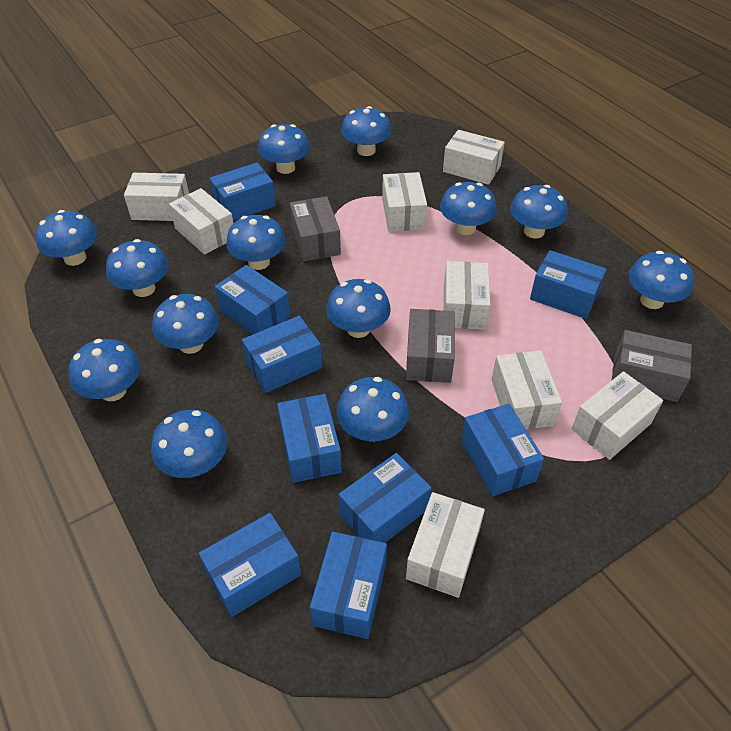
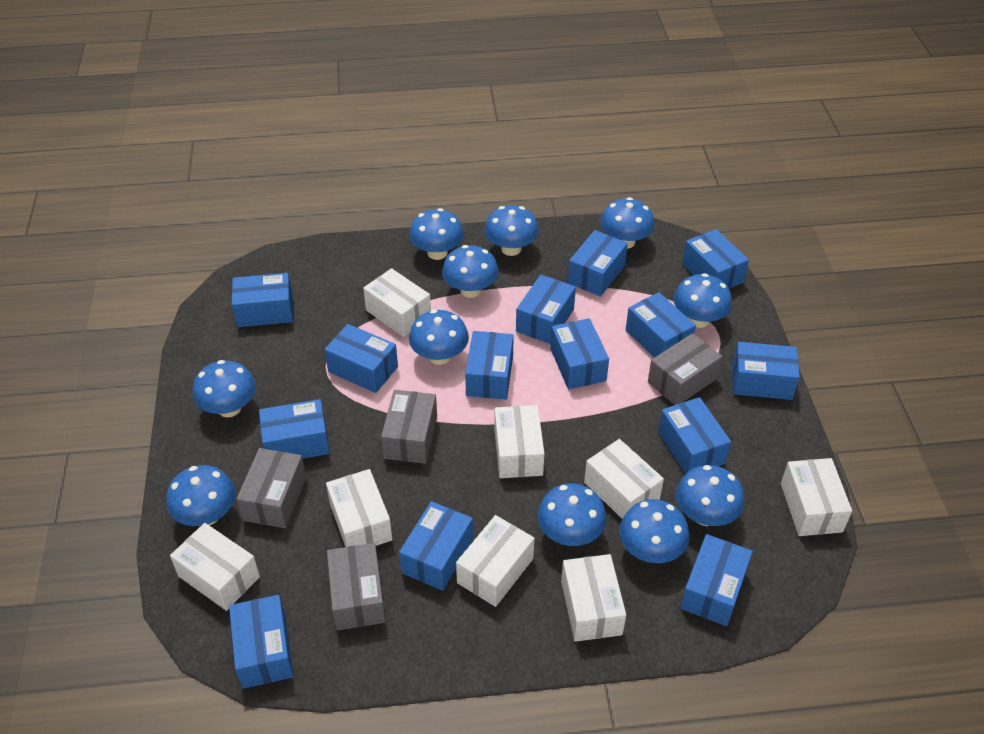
blue box: 9 -> 14
blue mushroom: 13 -> 11
grey box: 3 -> 4

